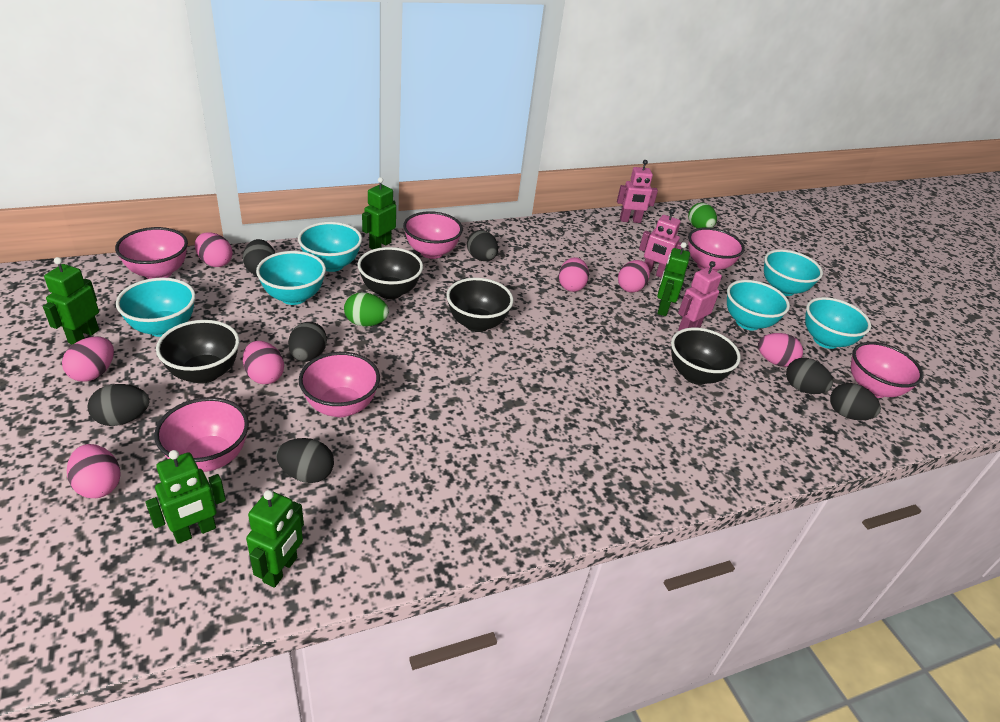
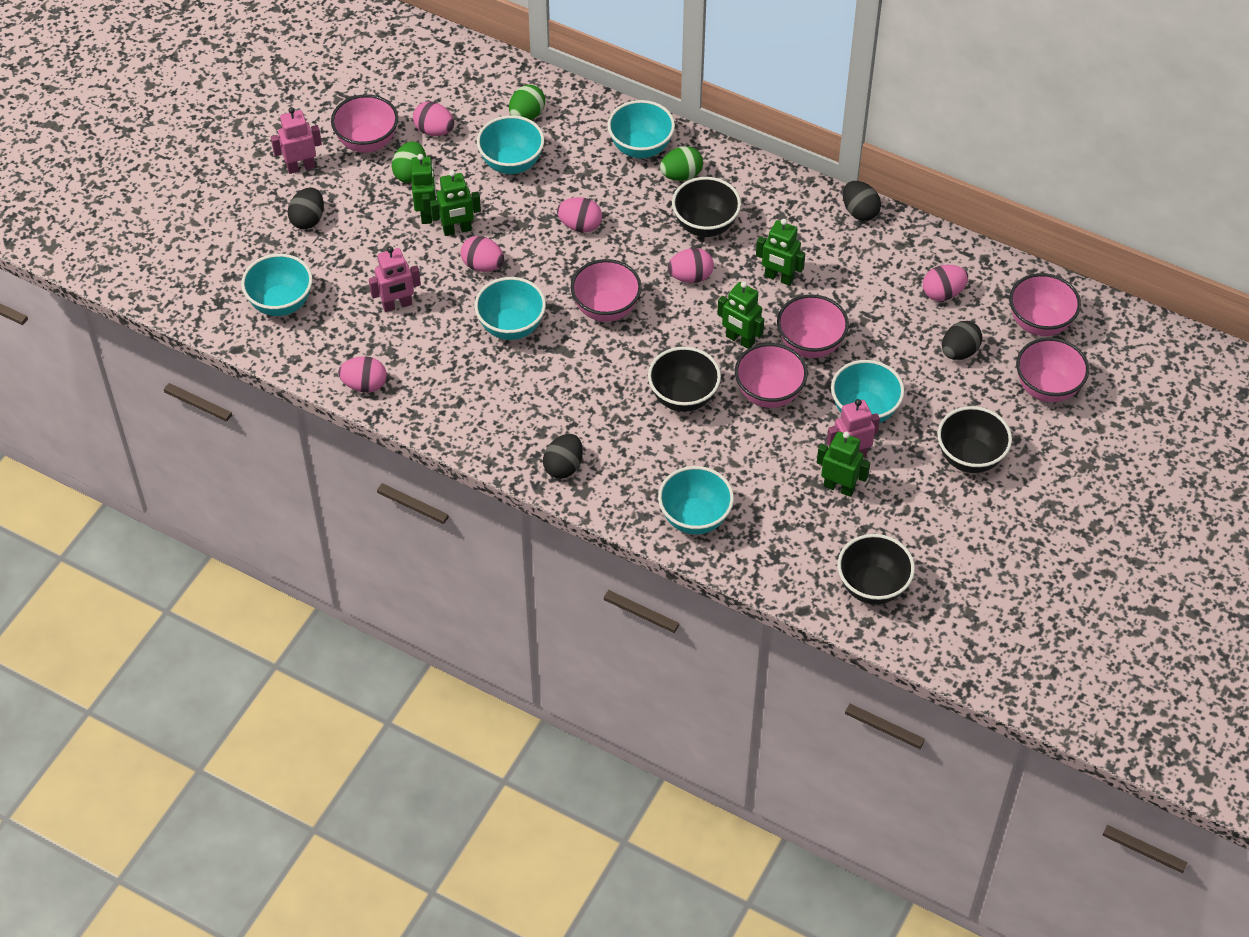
black egg: 7 -> 4
green egg: 2 -> 3
pink egg: 7 -> 6

